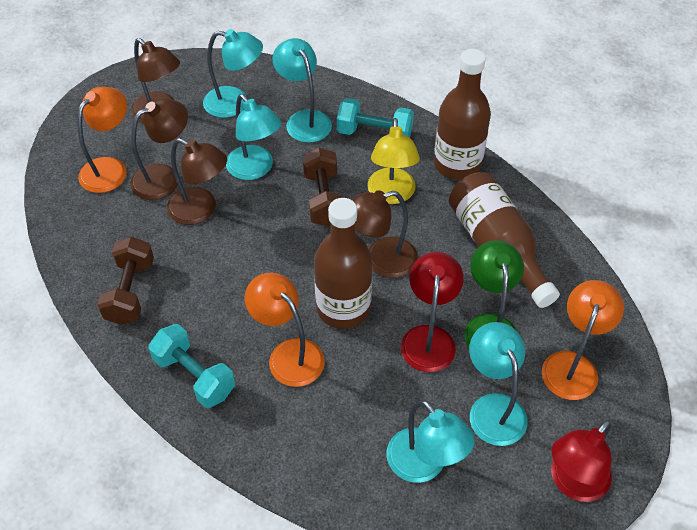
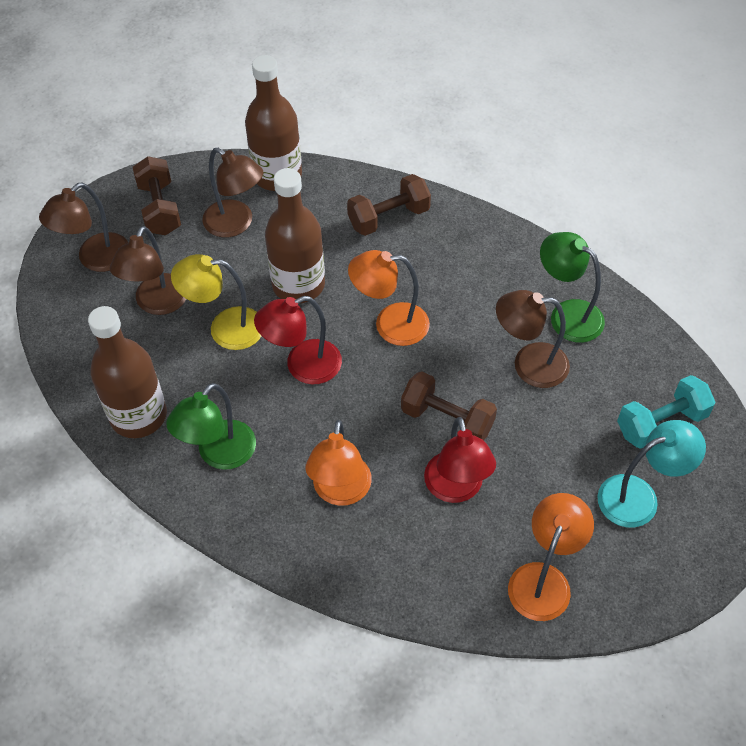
brown dumbbell: 2 -> 3
green lamp: 1 -> 2
turquoise dumbbell: 2 -> 1
turquoise lamp: 5 -> 1

